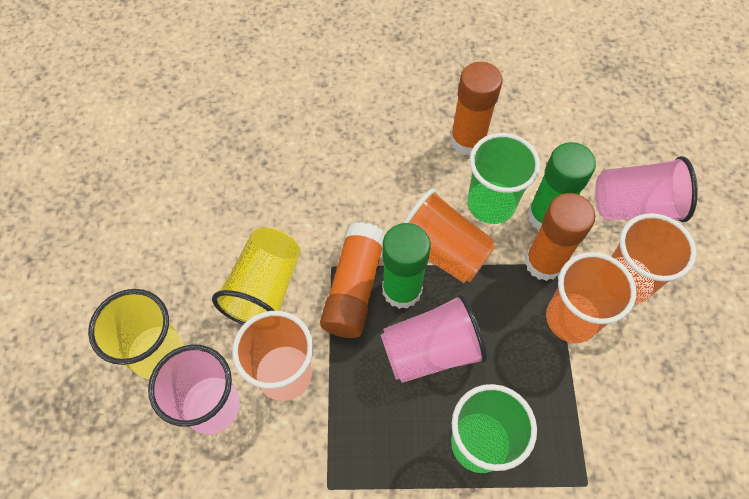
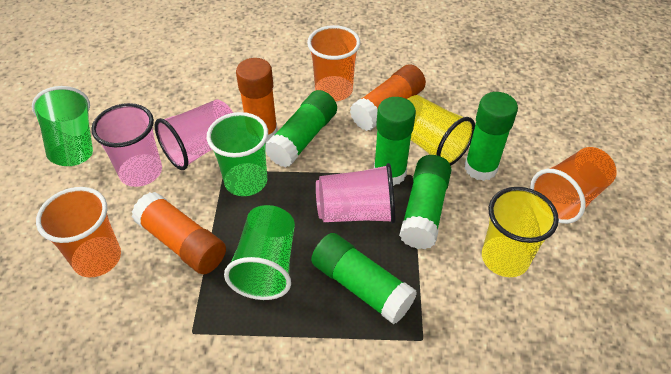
green cup: 2 -> 3
green glue stick: 2 -> 5
orange cup: 4 -> 3

